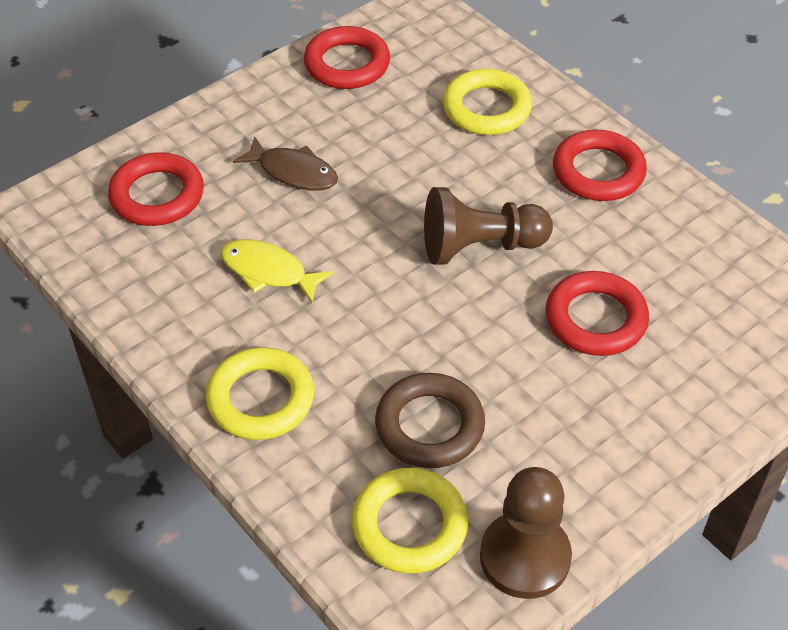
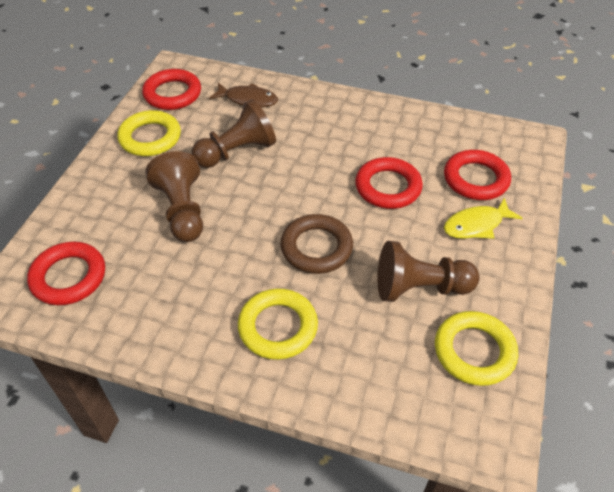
brown pawn: 2 -> 3

